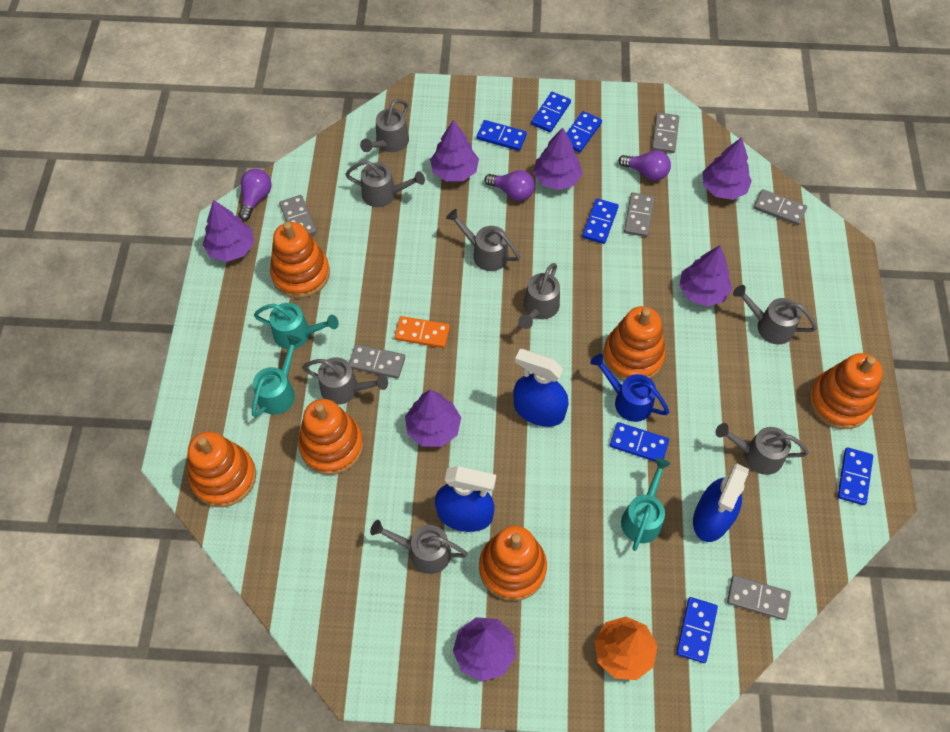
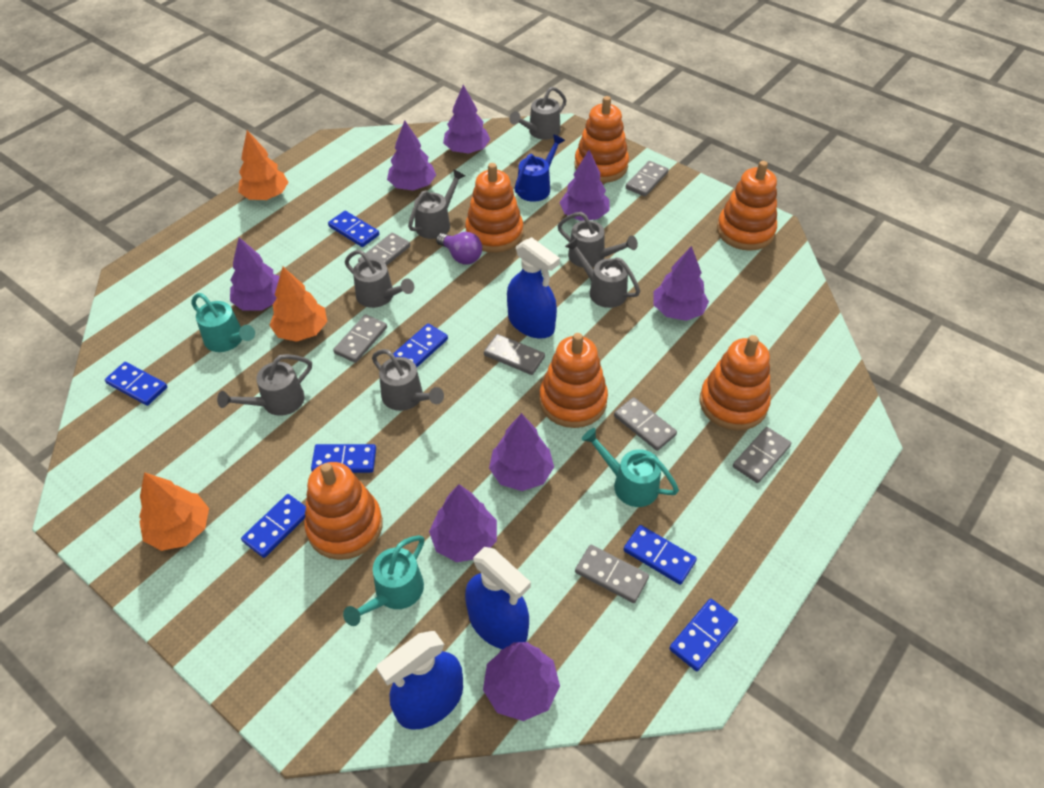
grey domino: 6 -> 7
grey watering can: 8 -> 7
orange domino: 1 -> 0
orange tree: 1 -> 3
purple light bulb: 3 -> 1
purple tree: 7 -> 8

